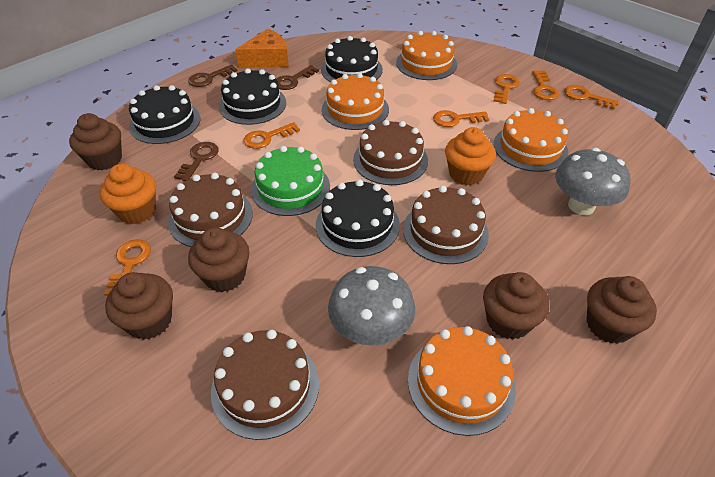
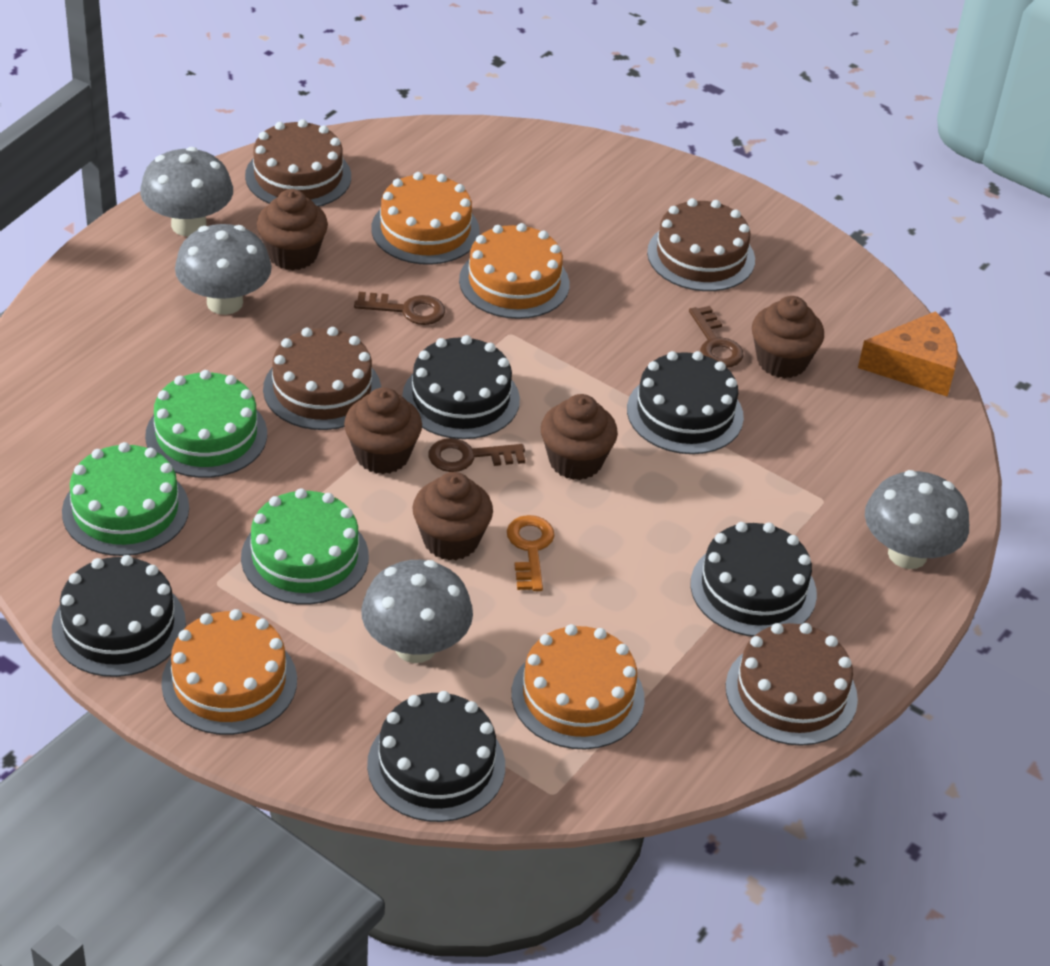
black cake: 4 -> 5
green cake: 1 -> 3
grey mushroom: 2 -> 4
orange cupcake: 2 -> 0
orange key: 6 -> 1

